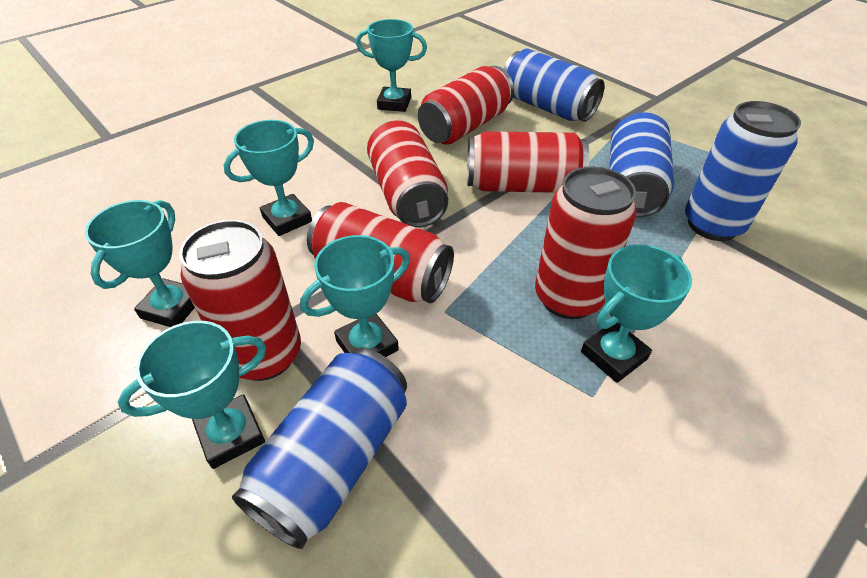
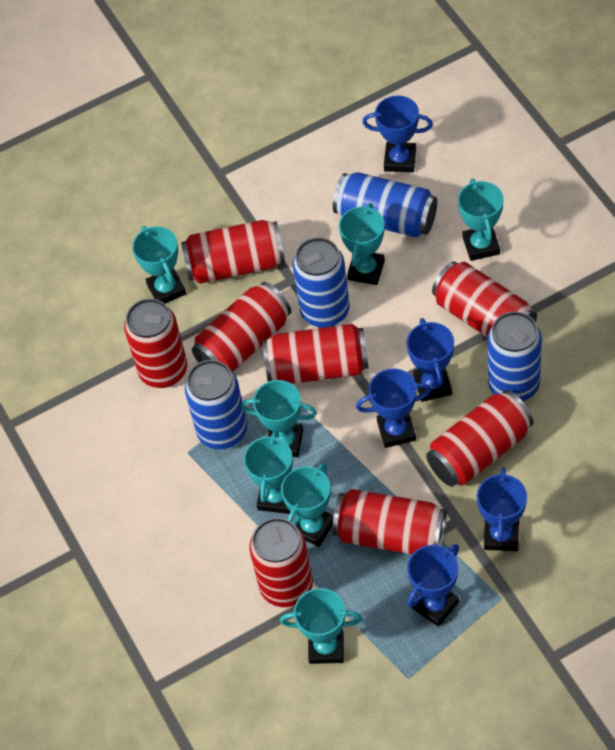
blue trophy: 0 -> 5
red can: 6 -> 8
turquoise trophy: 6 -> 7

